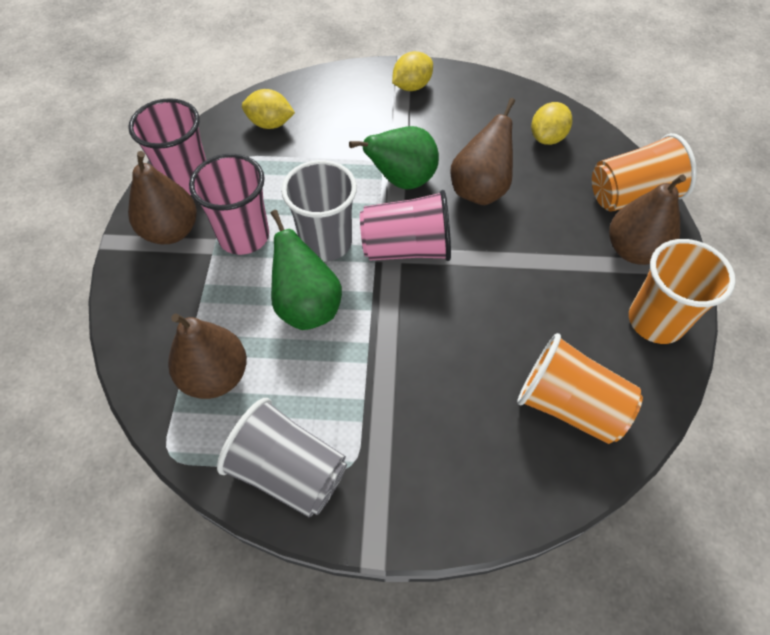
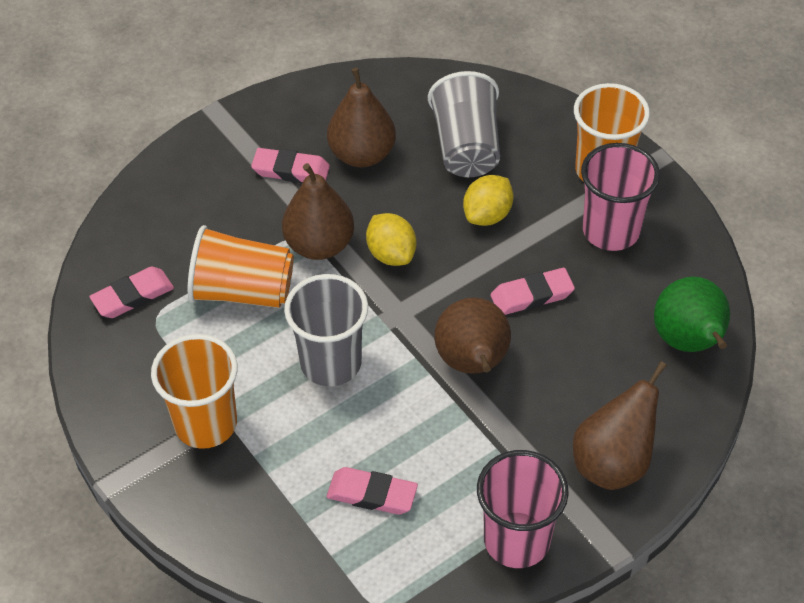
green pear: 2 -> 1
pink cup: 3 -> 2
pink eraser: 0 -> 4
yellow lemon: 3 -> 2

